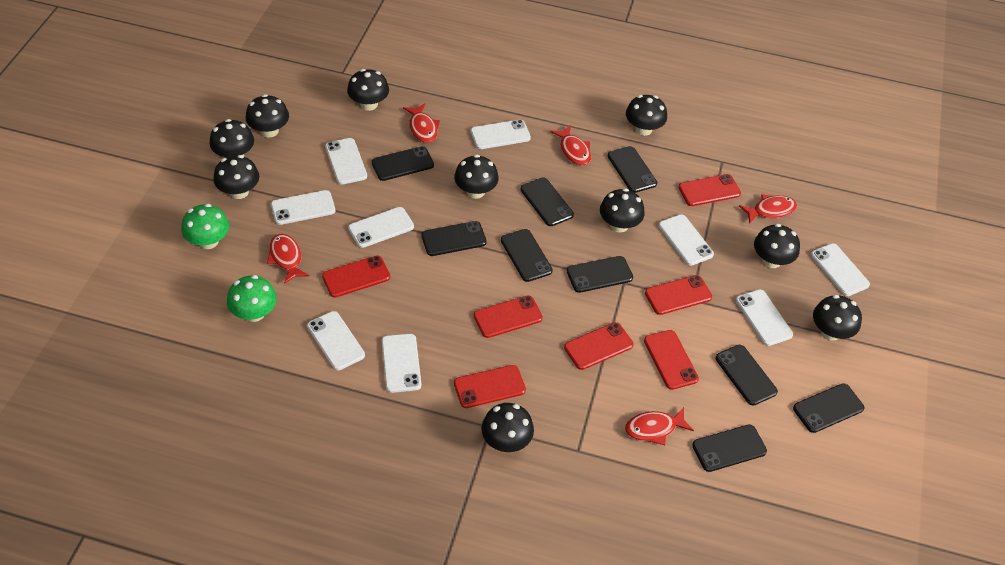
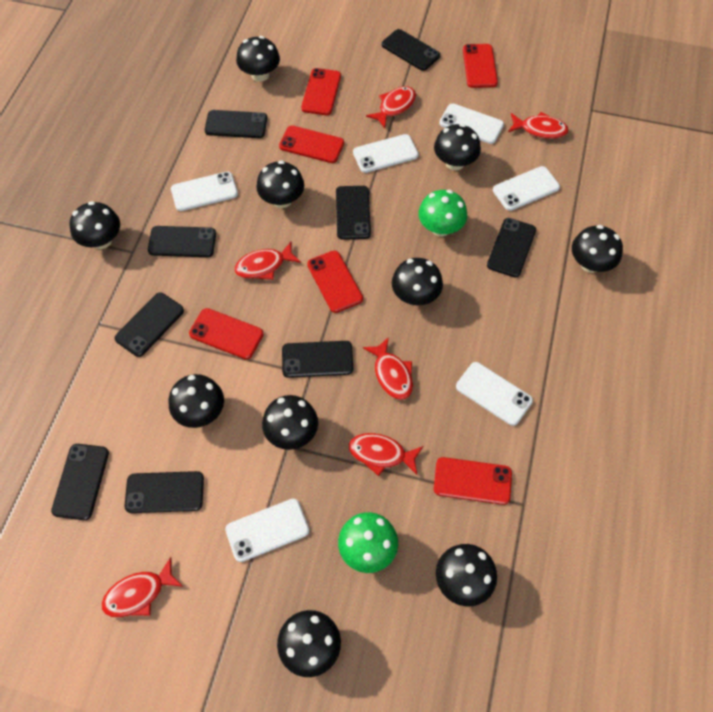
red fish: 5 -> 6
red phone: 7 -> 6
white phone: 9 -> 6

